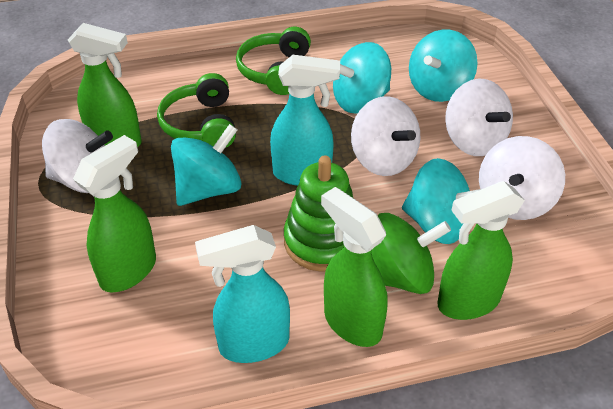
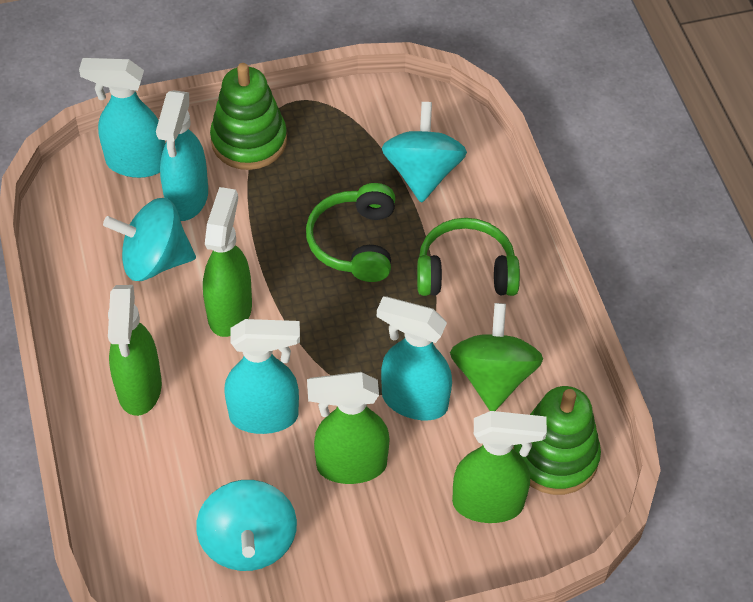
green stacking toy: 1 -> 2
turquoise spinning top: 4 -> 3
turquoise spray bottle: 2 -> 4
white spinning top: 4 -> 0

